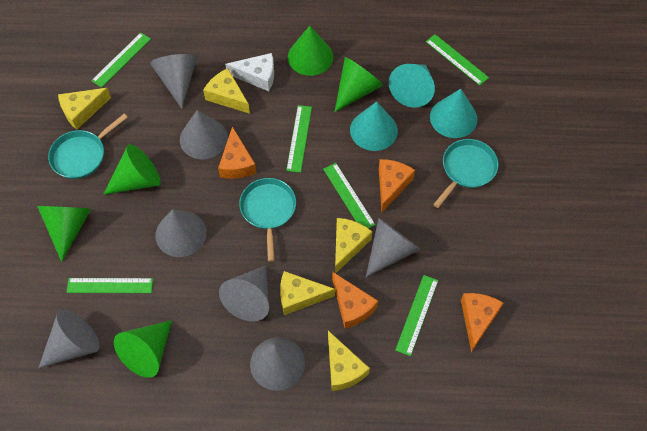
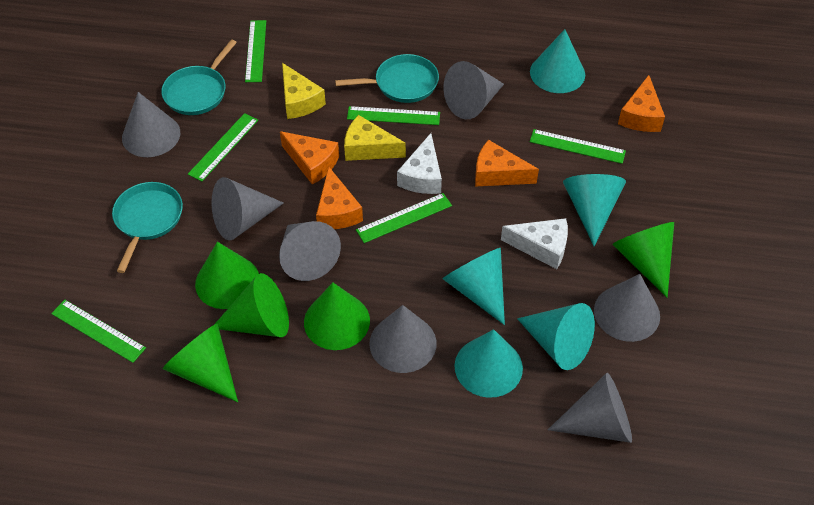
turquoise cone: 3 -> 5
white cheese: 1 -> 2
yellow cheese: 5 -> 2

